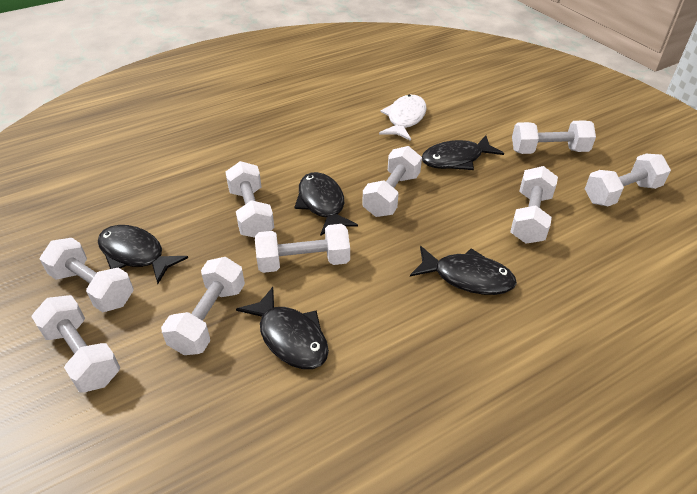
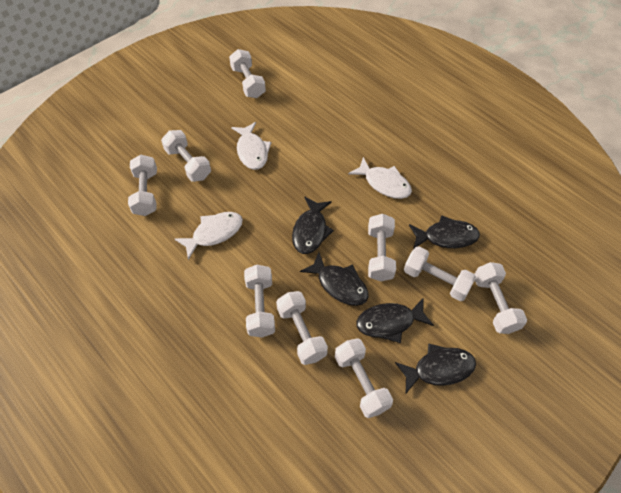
white fish: 1 -> 3

